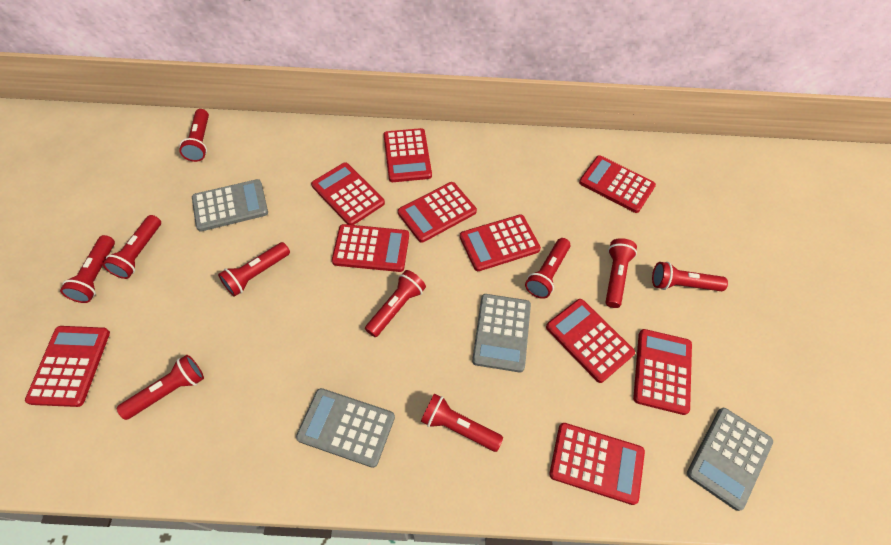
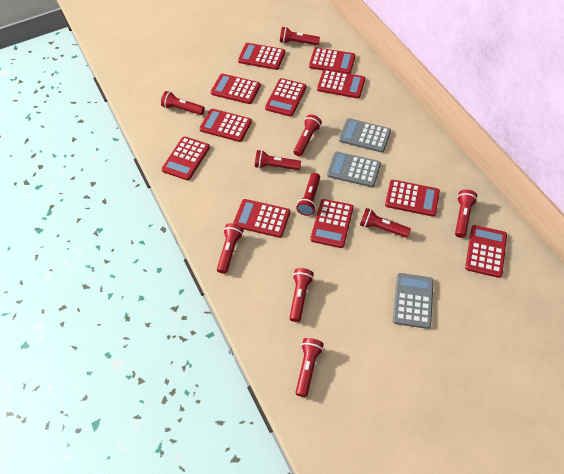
grey calculator: 4 -> 3
red calculator: 10 -> 11

